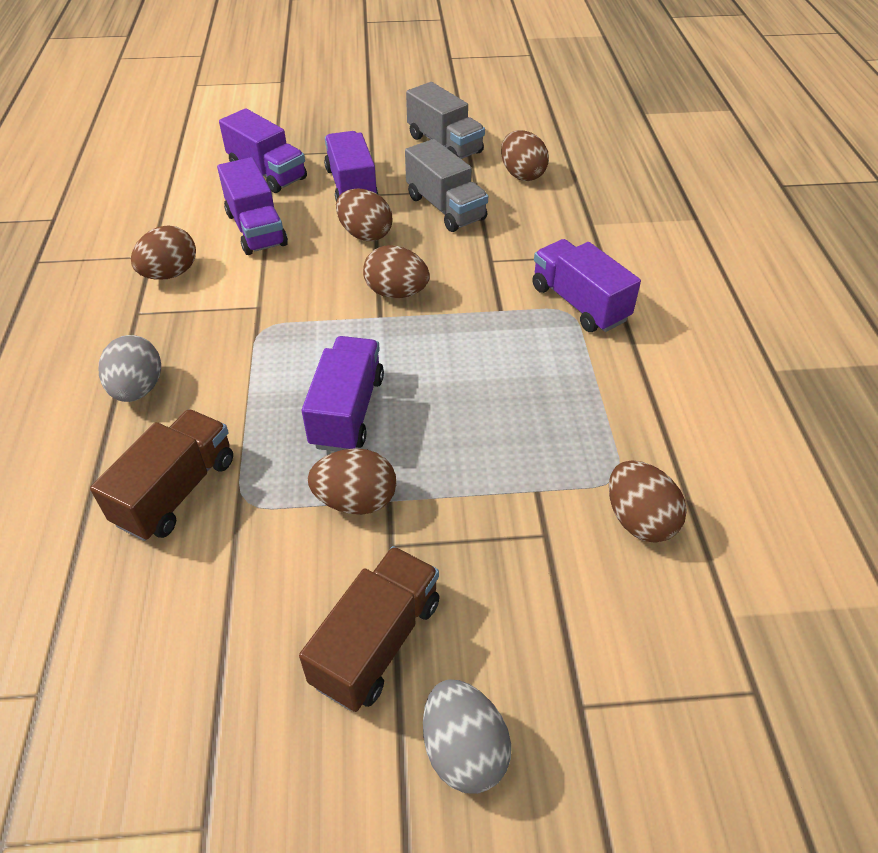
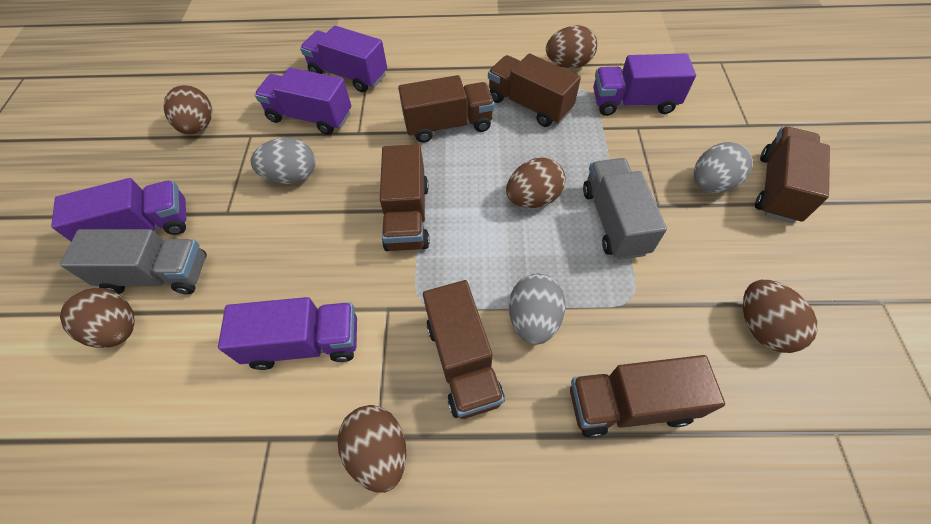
brown truck: 2 -> 6
grey egg: 2 -> 3

